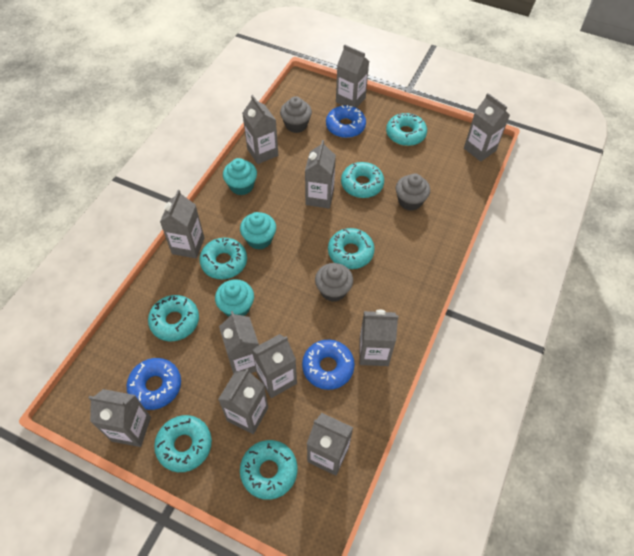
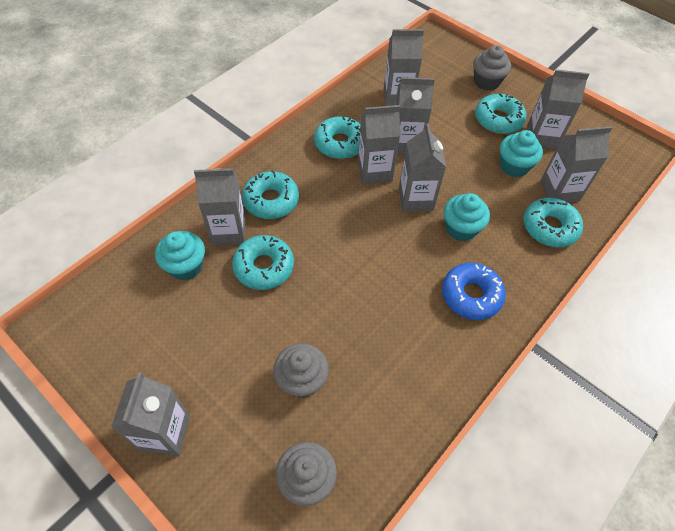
blue donut: 3 -> 1
grey carton: 11 -> 8
turquoise donut: 7 -> 5

